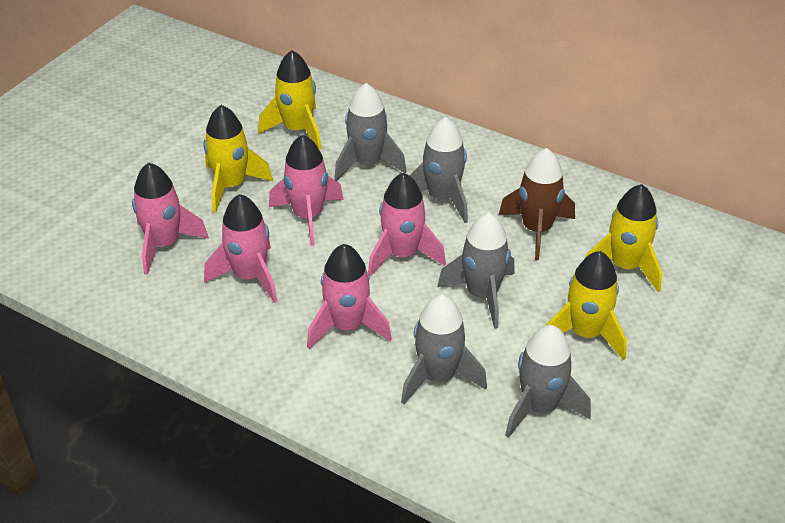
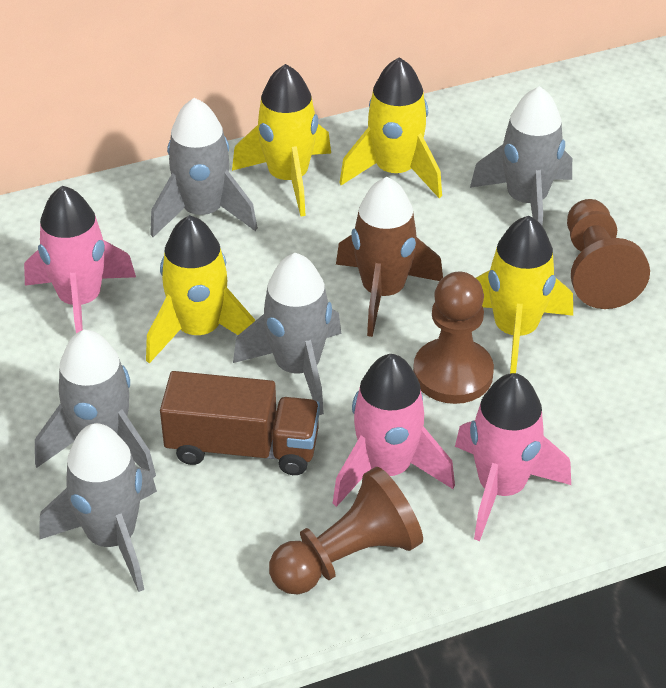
brown pawn: 0 -> 3
brown truck: 0 -> 1
pink rocket: 5 -> 3

